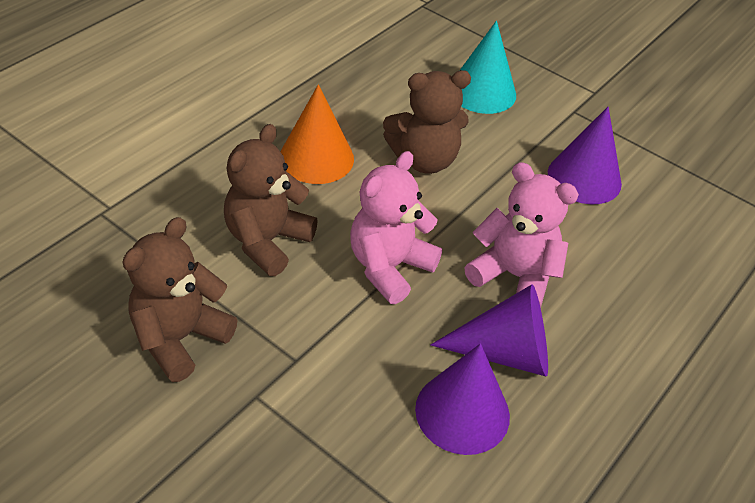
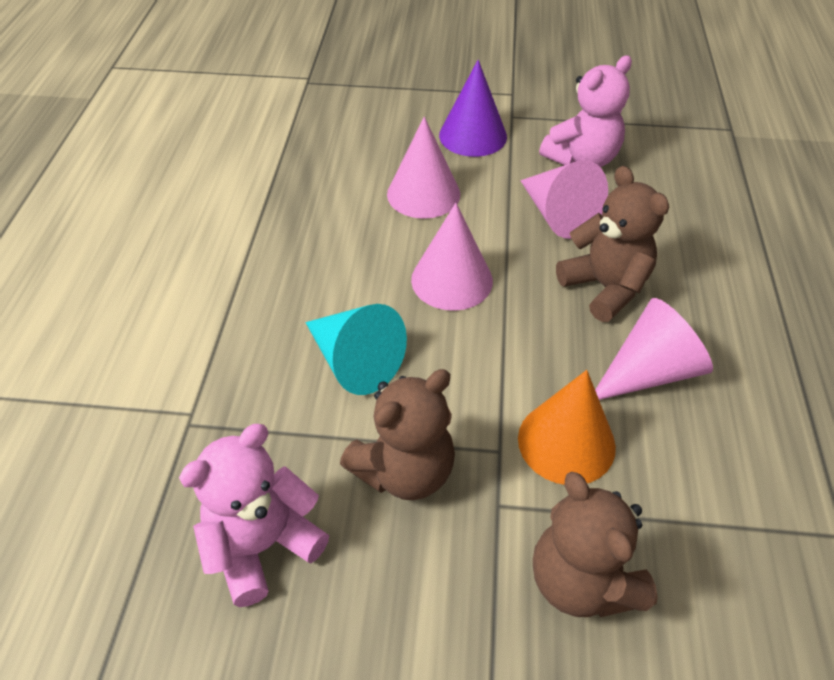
pink cone: 0 -> 4
purple cone: 3 -> 1

